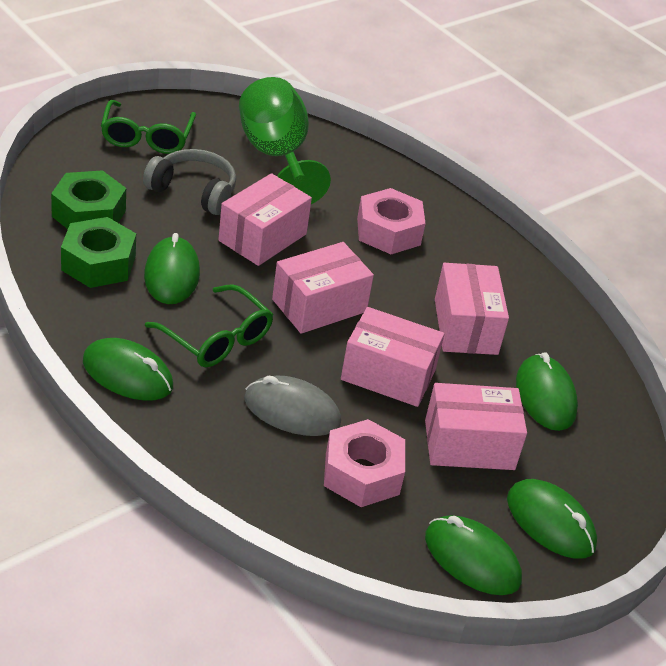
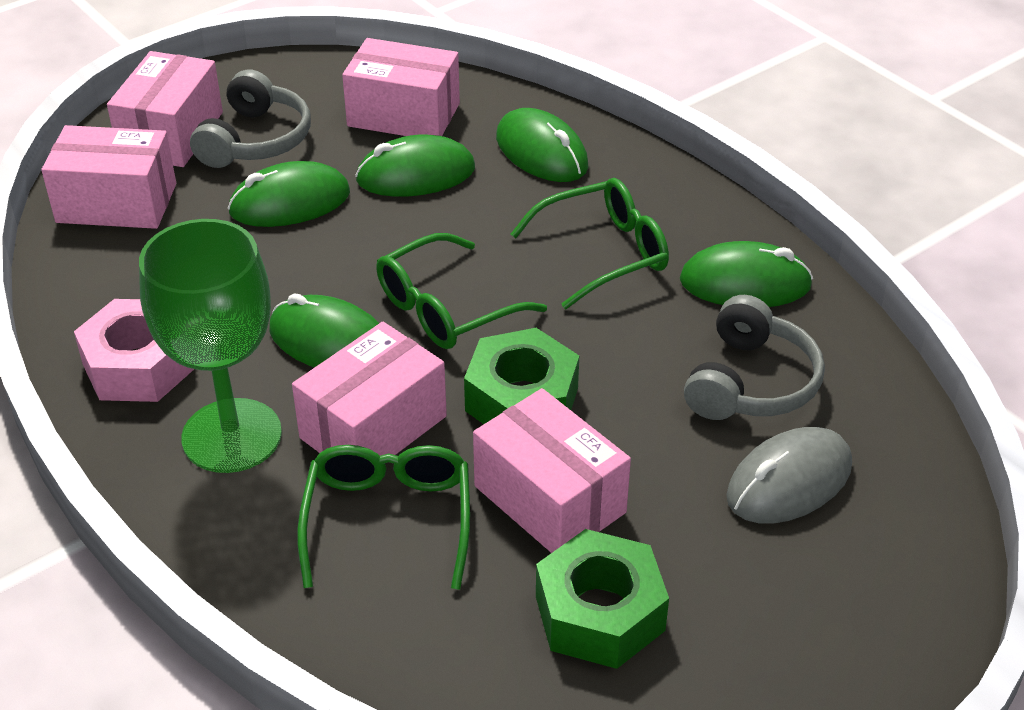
green glasses: 2 -> 3
grey headphones: 1 -> 2
pink nut: 2 -> 1

